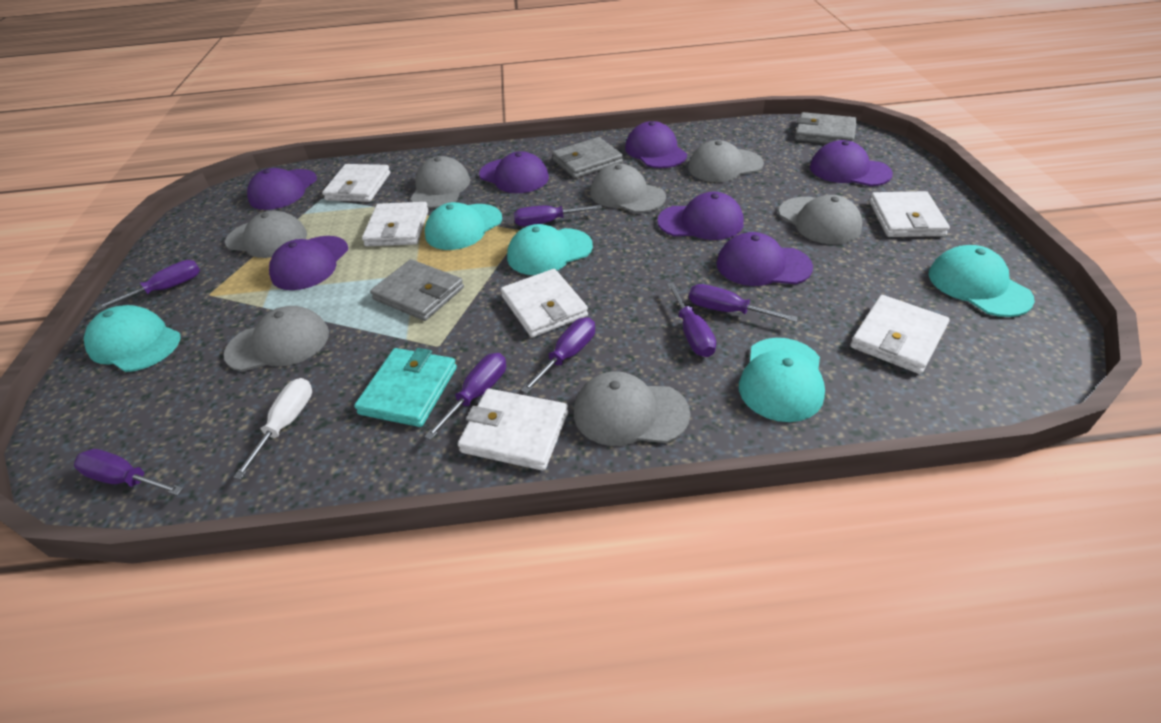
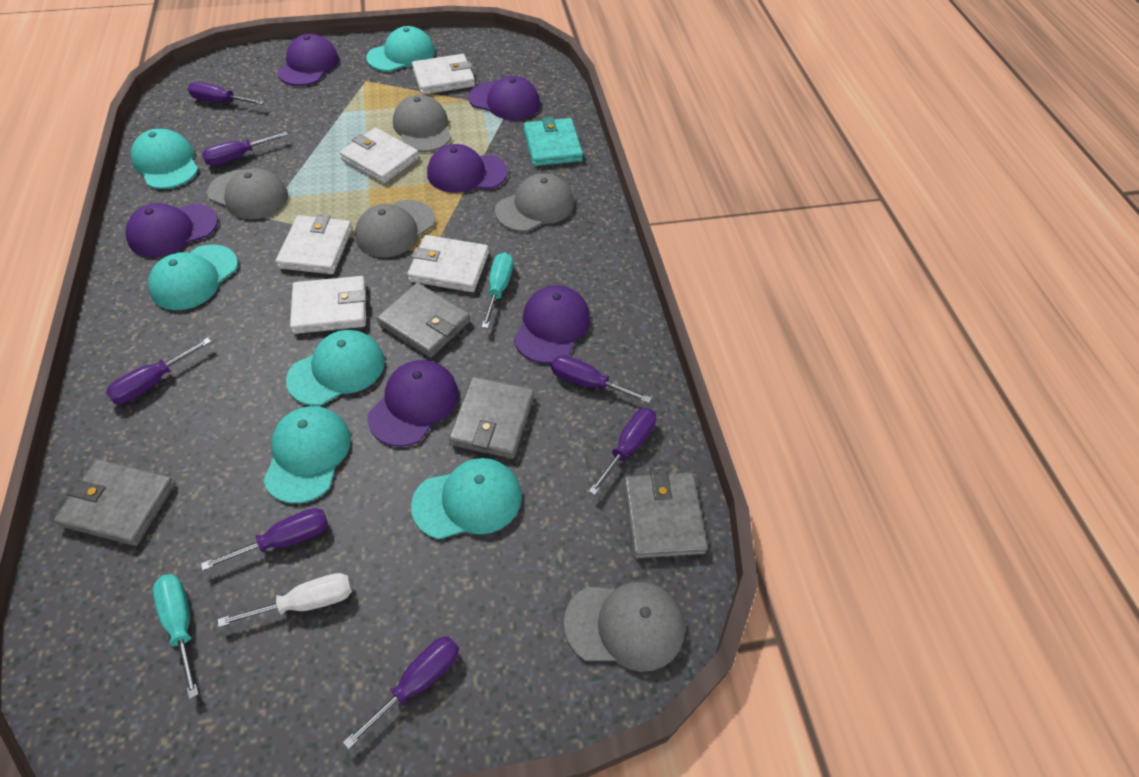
grey cap: 7 -> 5
grey wallet: 3 -> 4
purple cap: 7 -> 6
turquoise cap: 5 -> 6
turquoise screwdriver: 0 -> 2
white wallet: 6 -> 5

